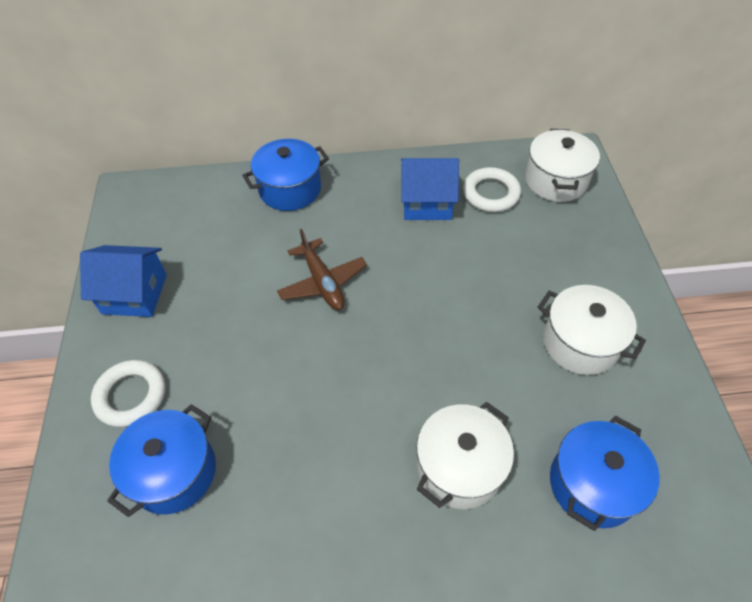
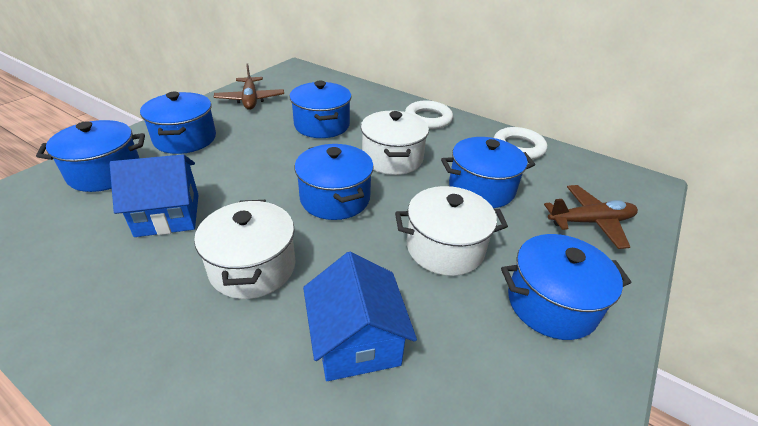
blue pot: 3 -> 6
brown plane: 1 -> 2

